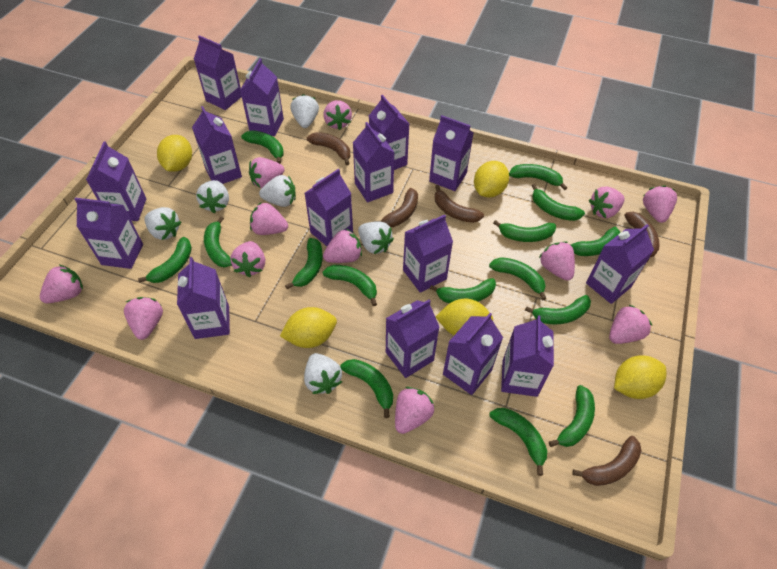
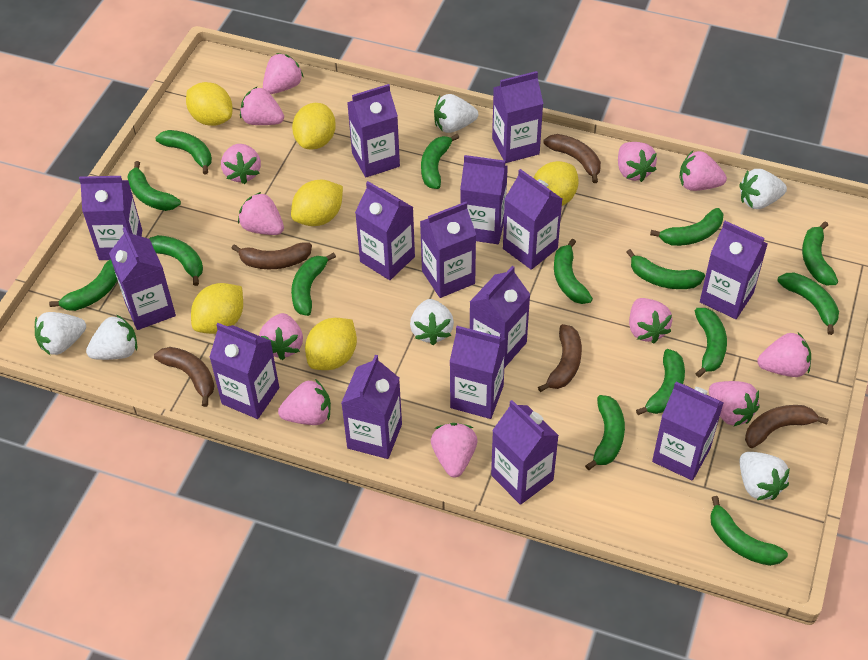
yellow lemon: 5 -> 6

